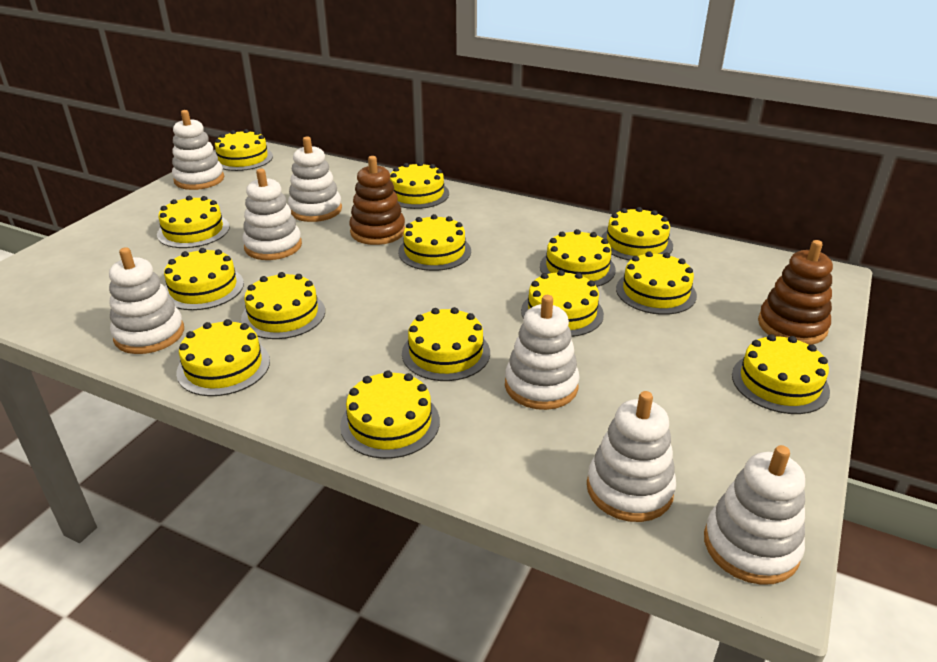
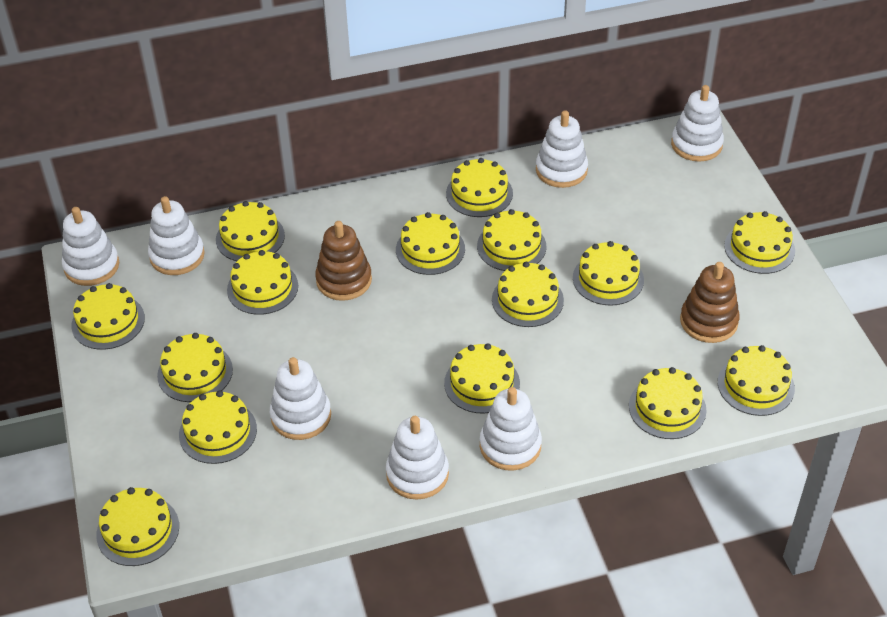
yellow cake: 14 -> 15

